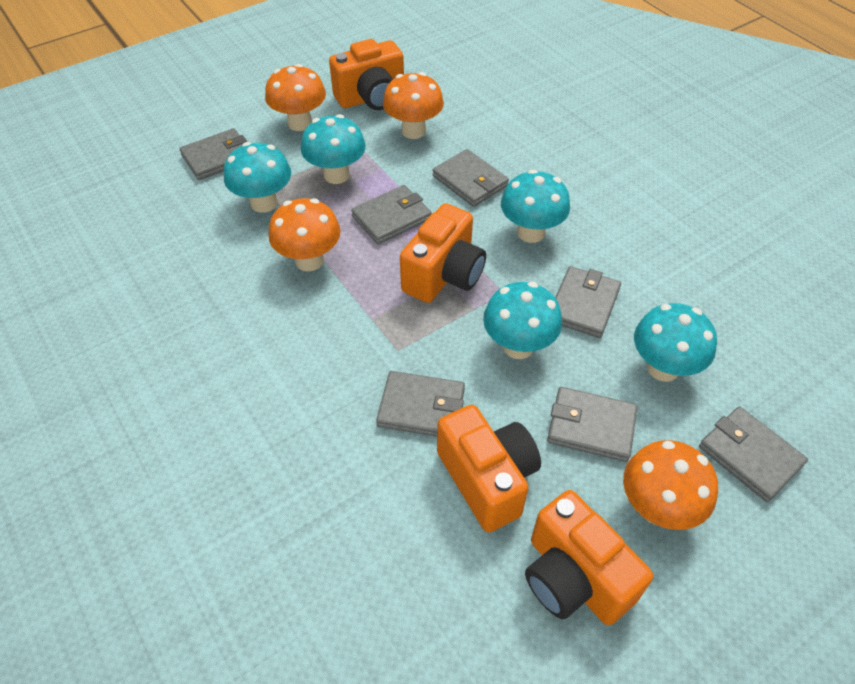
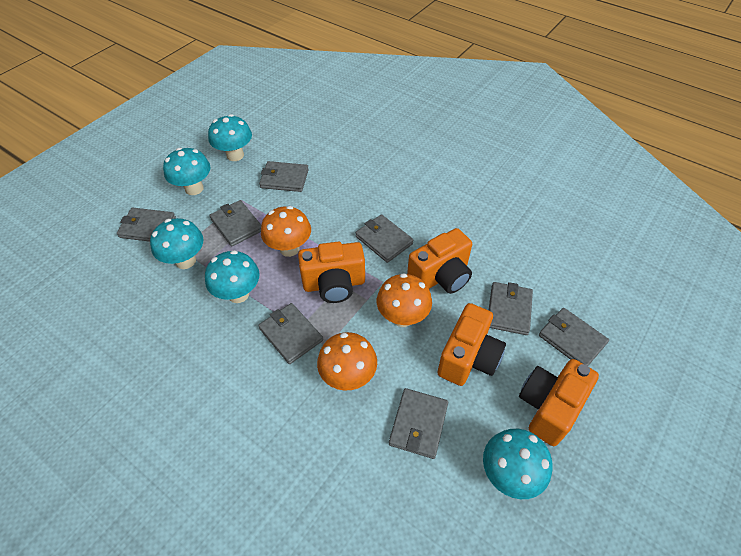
grey wallet: 7 -> 8
orange mushroom: 4 -> 3

